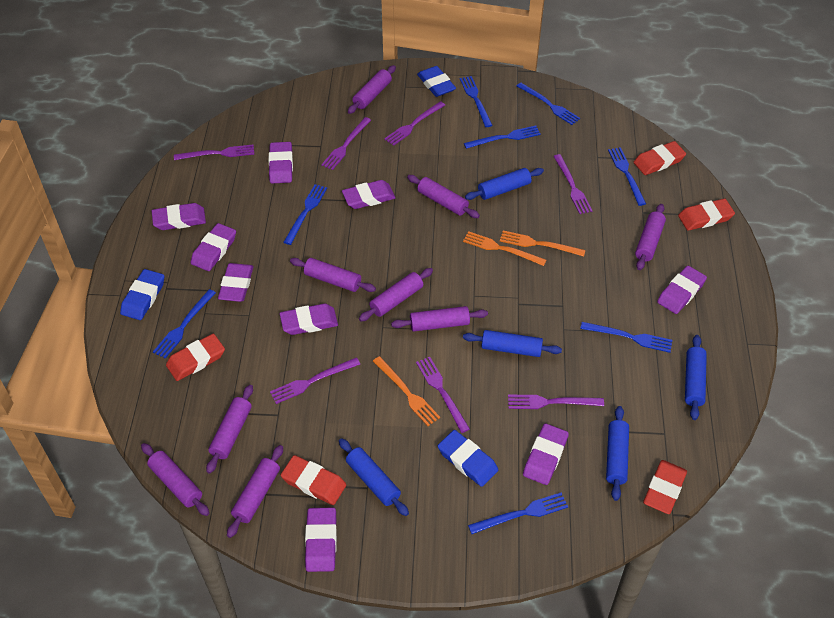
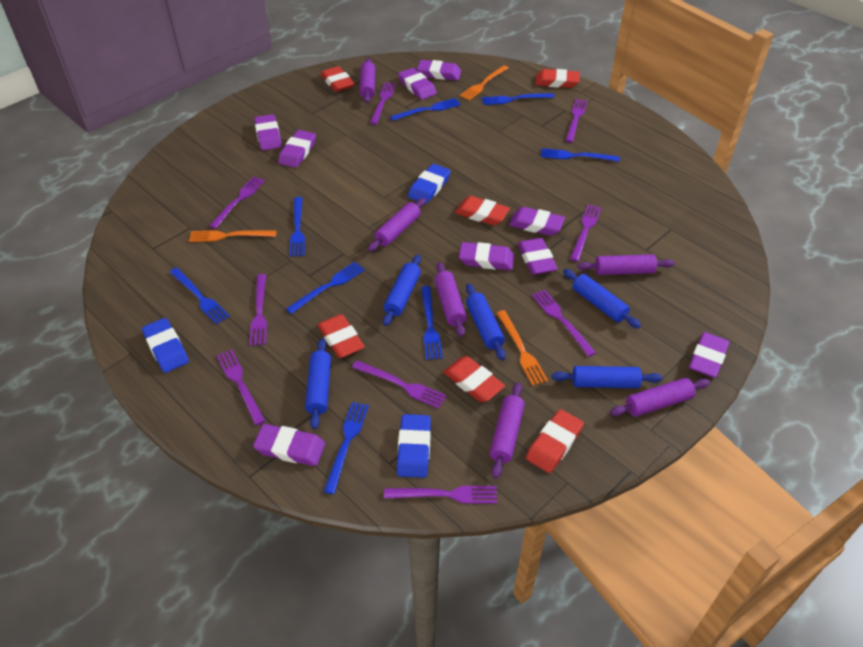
purple fork: 7 -> 9
purple rolling pin: 9 -> 6
red eraser: 5 -> 6

